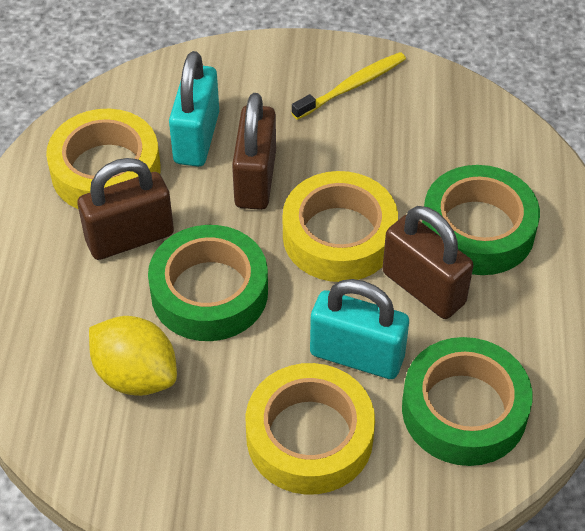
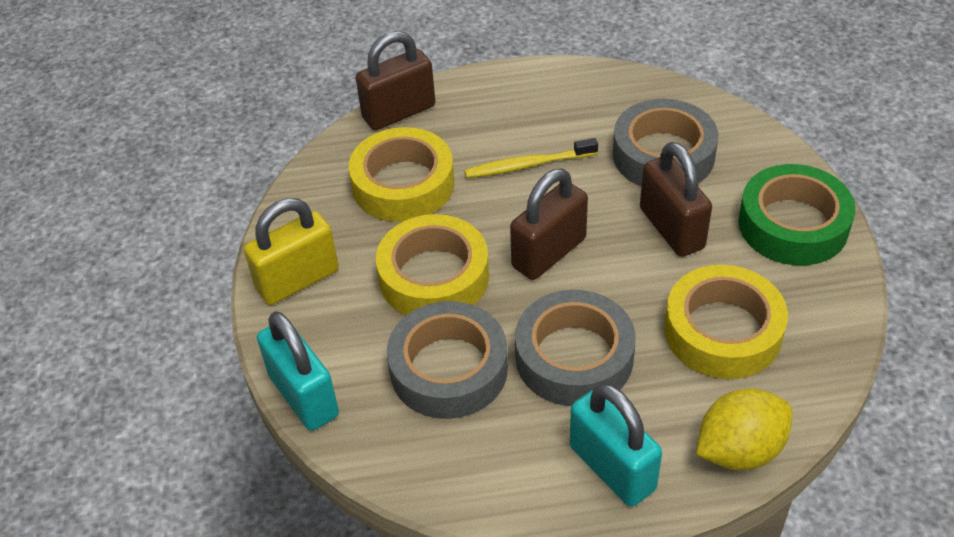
green tape: 3 -> 1
grey tape: 0 -> 3
yellow padlock: 0 -> 1

